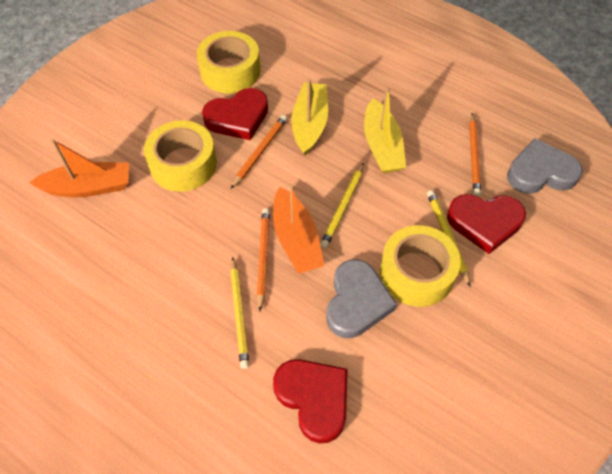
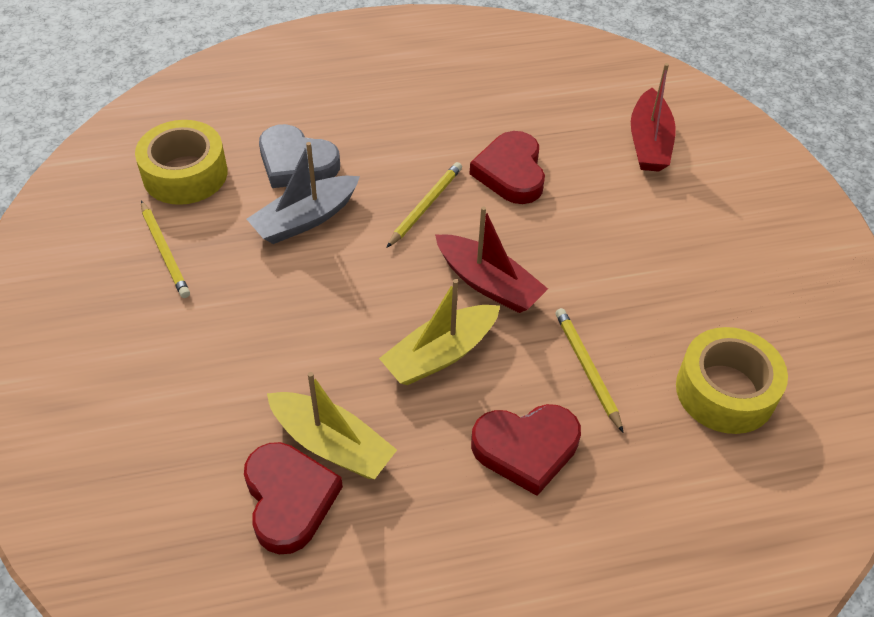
grey boat: 0 -> 1
grey heart: 2 -> 1
orange boat: 2 -> 0
orange pencil: 3 -> 0
red boat: 0 -> 2
yellow tape: 3 -> 2

